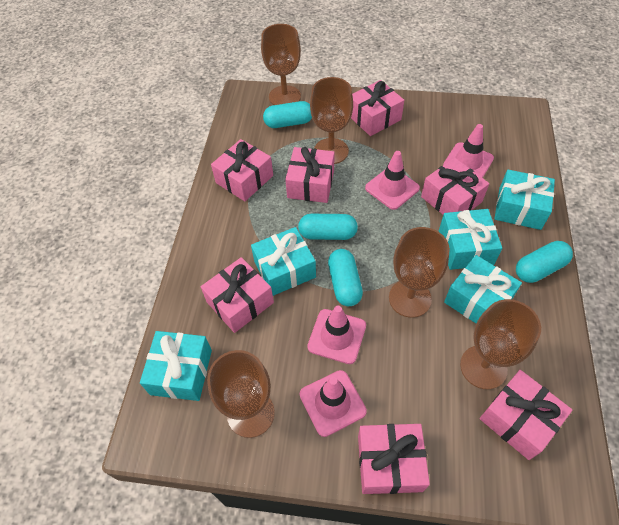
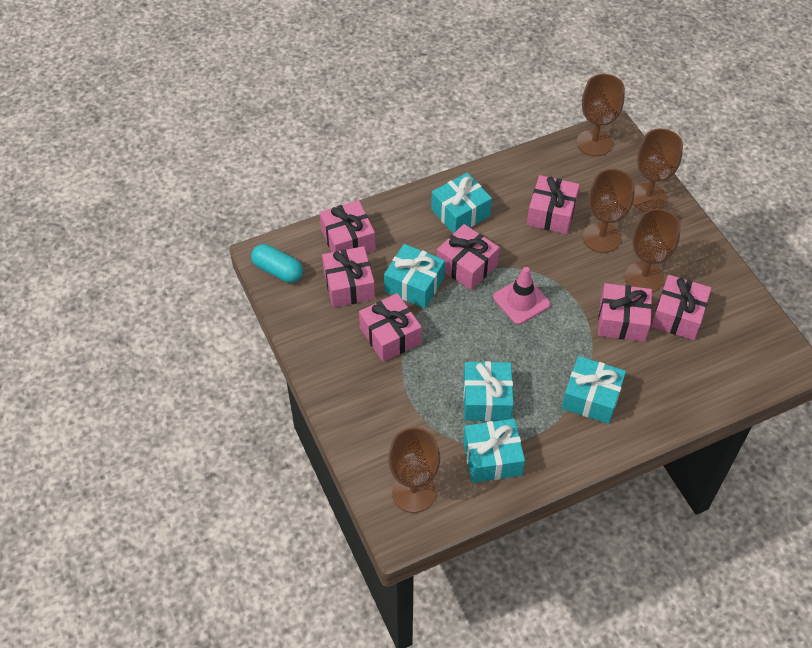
pink traffic cone: 4 -> 1
turquoise capsule: 4 -> 1

